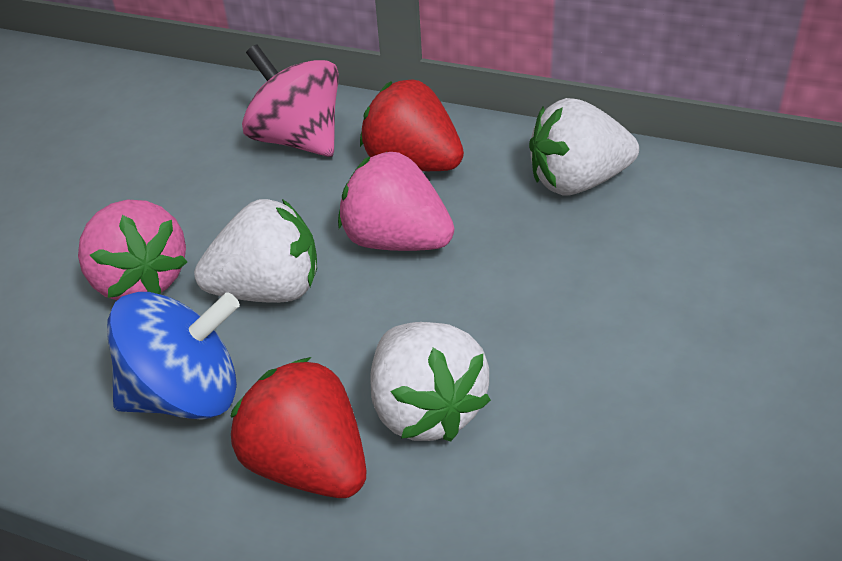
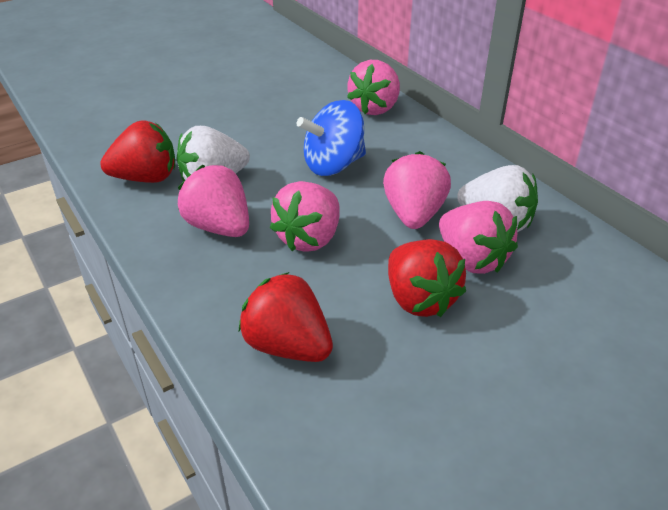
pink spinning top: 1 -> 0
pink strawberry: 2 -> 5
red strawberry: 2 -> 3
white strawberry: 3 -> 2

